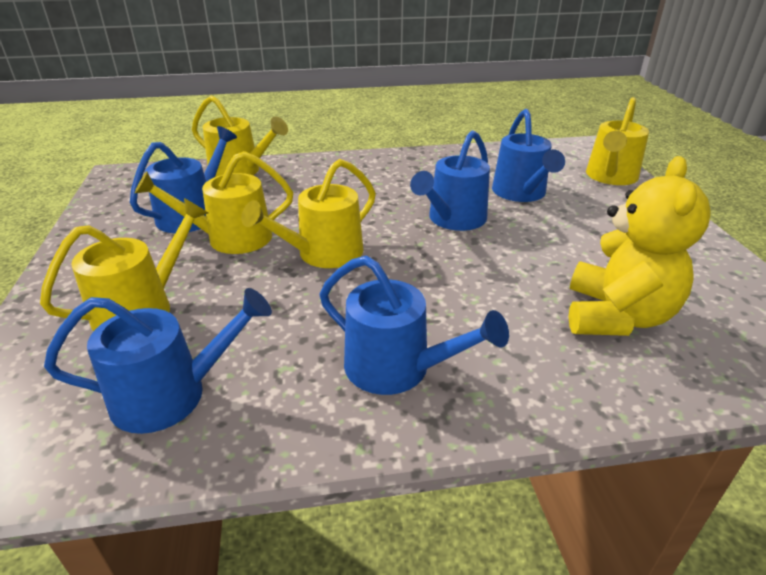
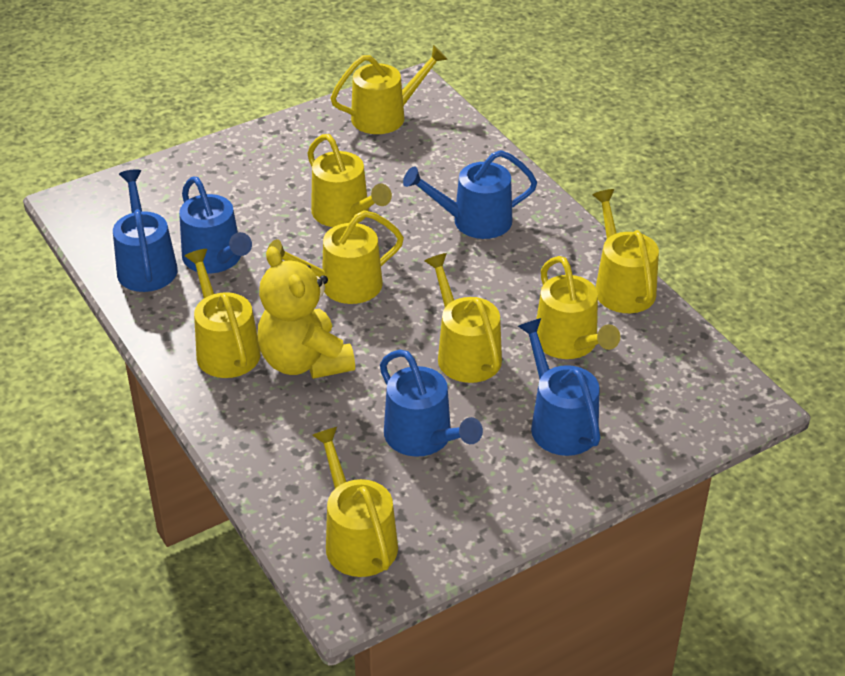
yellow watering can: 5 -> 8

